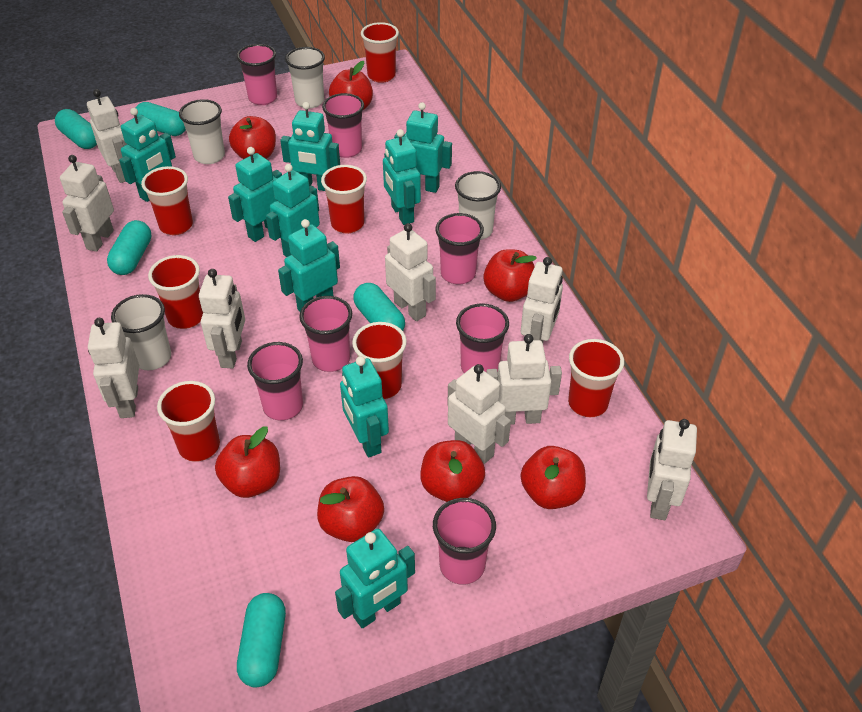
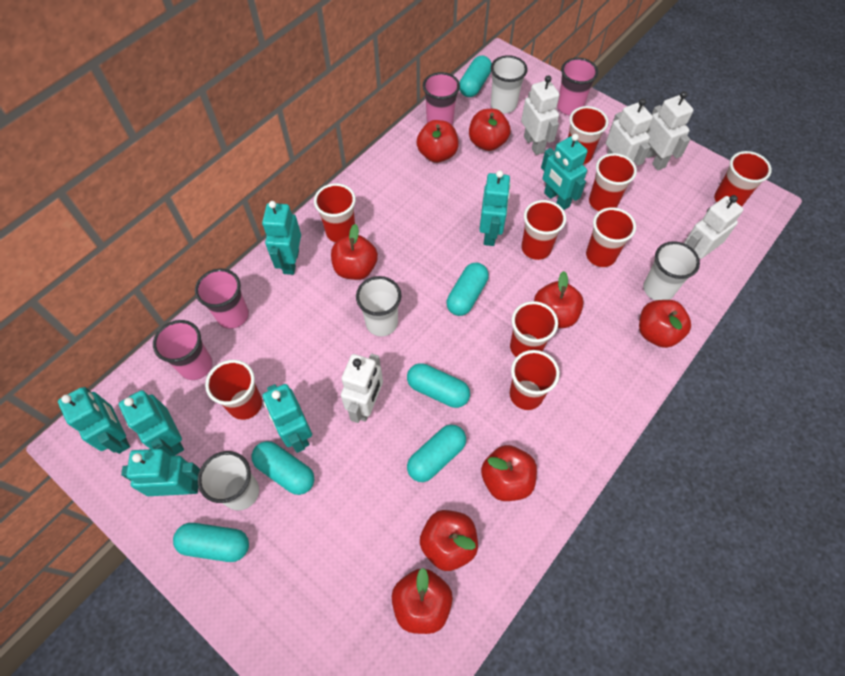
pink cup: 7 -> 4
red apple: 7 -> 8
red cup: 7 -> 9
turquoise capsule: 5 -> 6
turquoise robot: 9 -> 7
white robot: 9 -> 5

